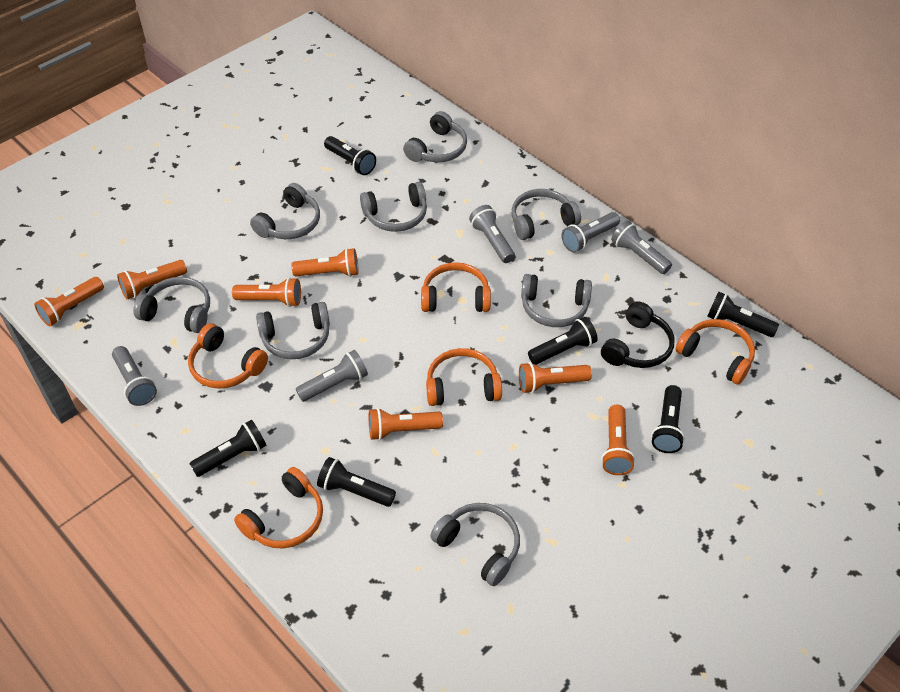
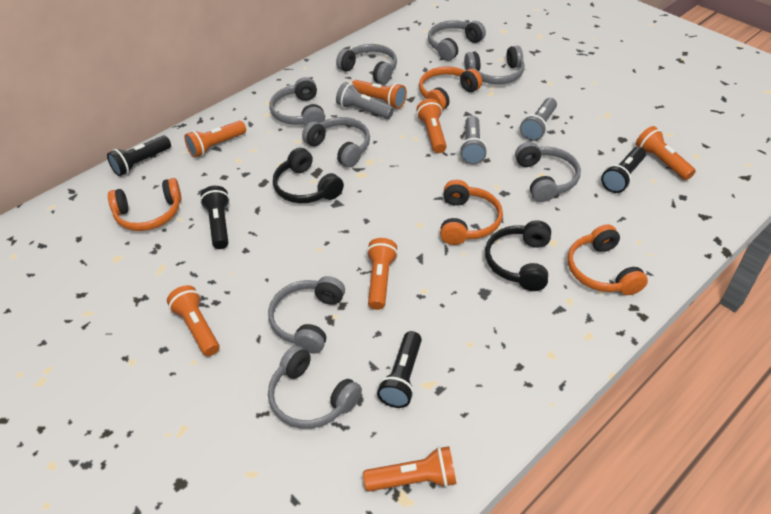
black flashlight: 6 -> 4
black headphones: 1 -> 2
grey flashlight: 5 -> 3
orange headphones: 5 -> 4

